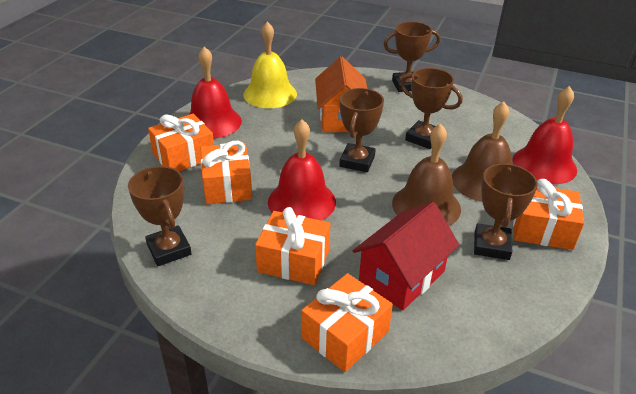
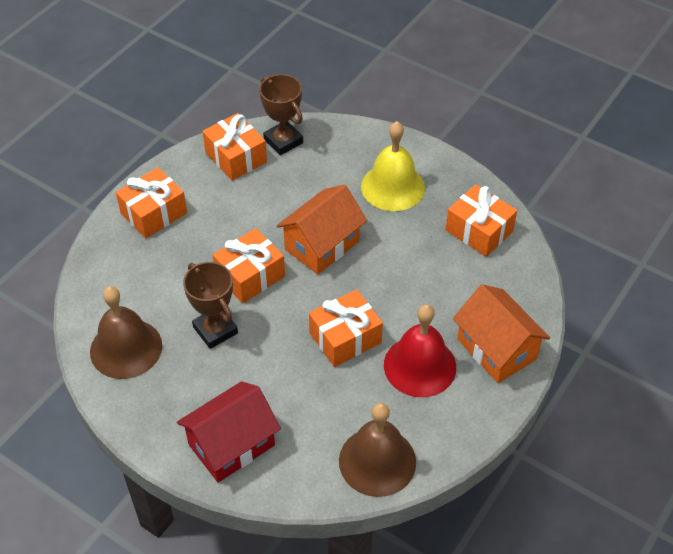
brown trophy: 5 -> 2
orange house: 1 -> 2
red bell: 3 -> 1

